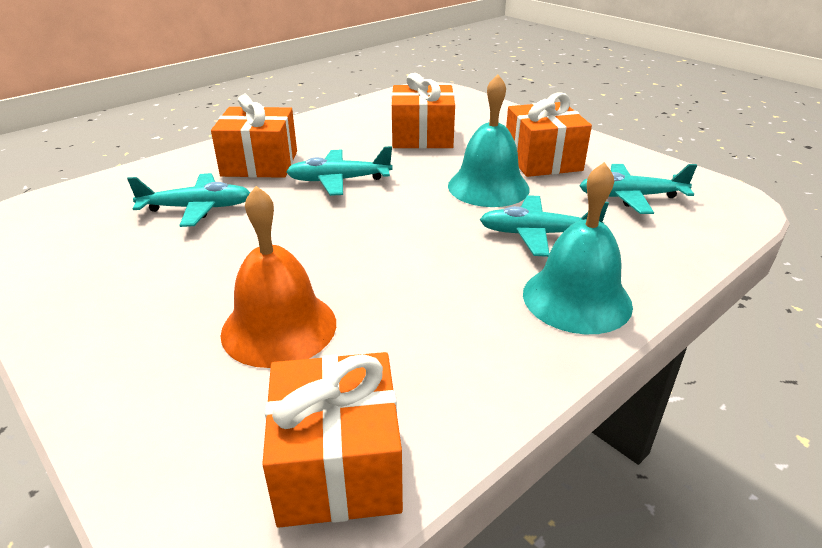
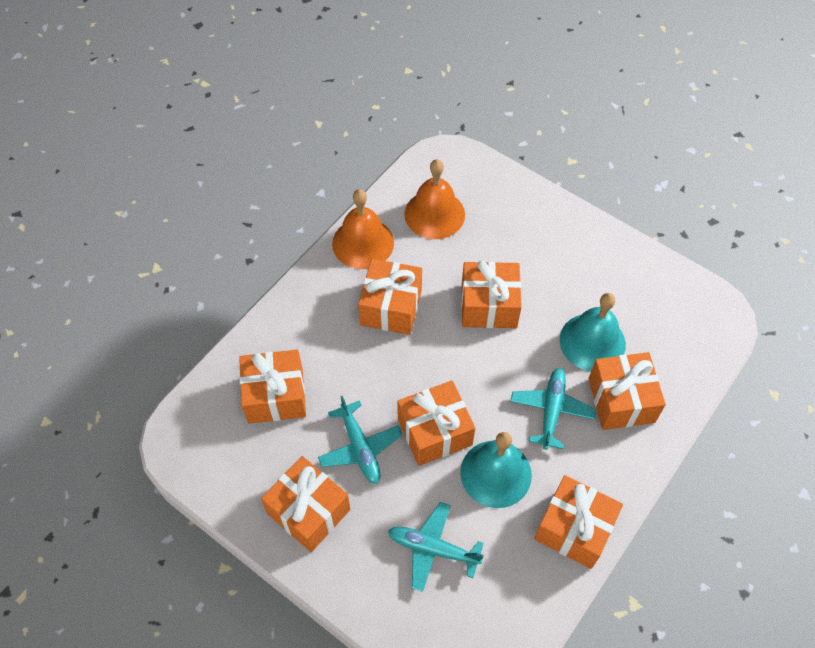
orange bell: 1 -> 2
orange gift: 4 -> 7
turquoise plane: 4 -> 3

